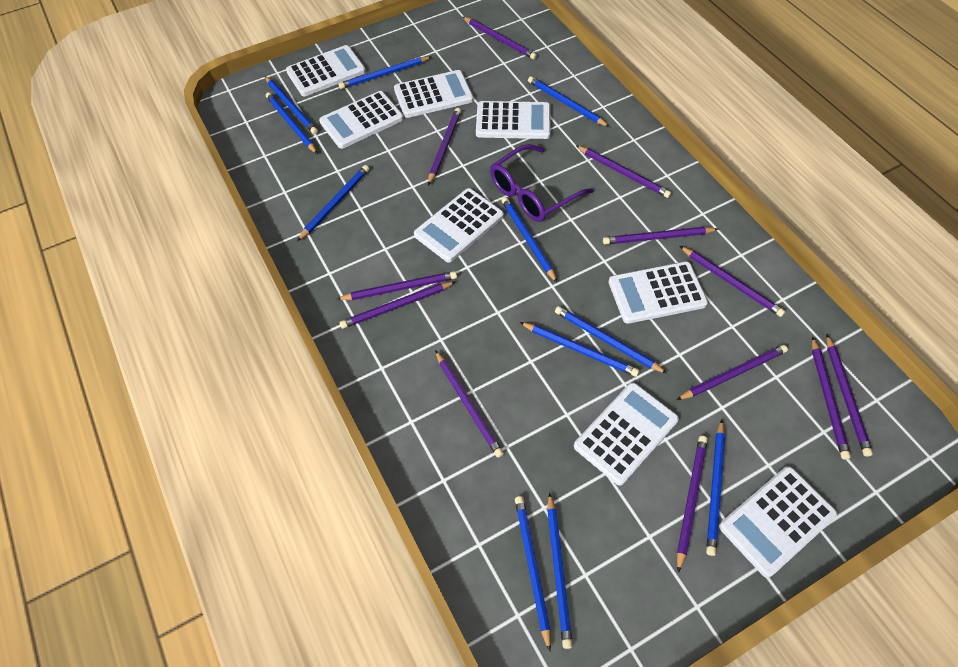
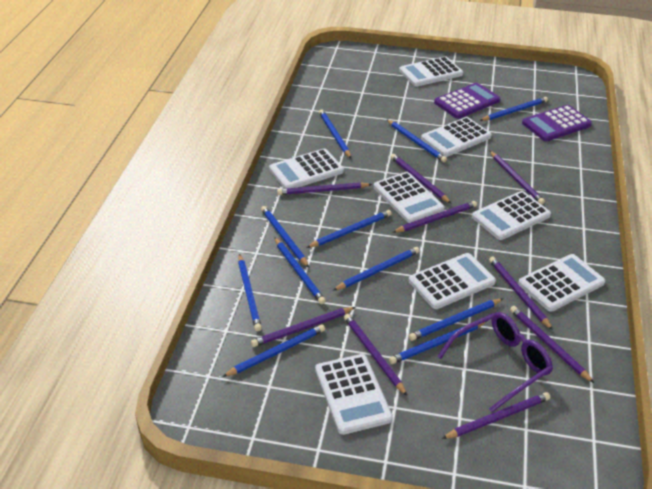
purple calculator: 0 -> 2
purple pencil: 12 -> 9

